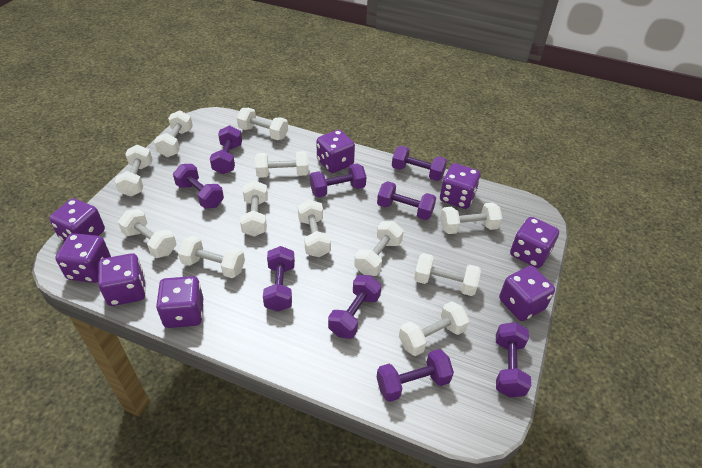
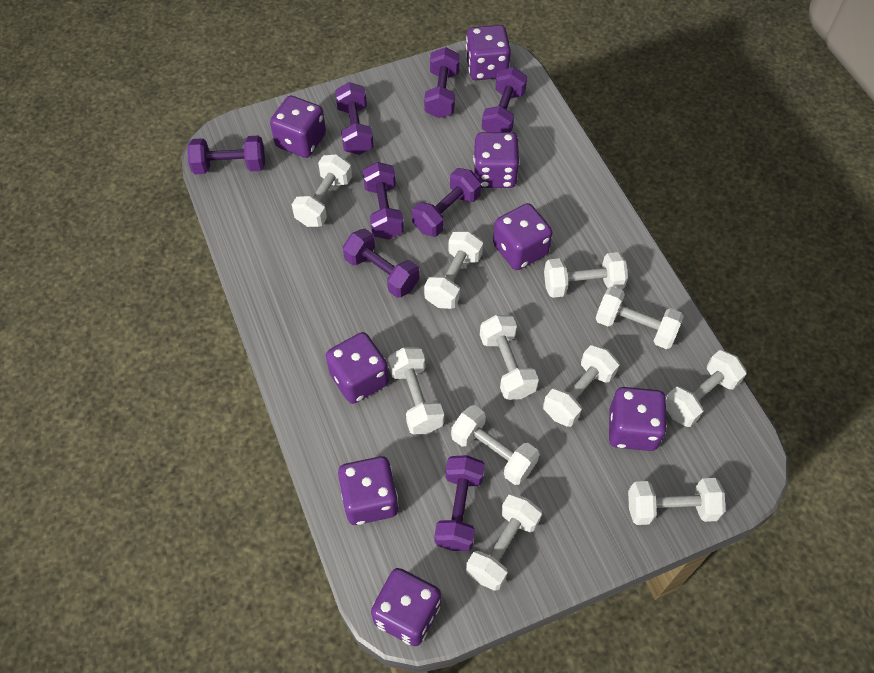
purple dumbbell: 9 -> 8
white dumbbell: 12 -> 11

